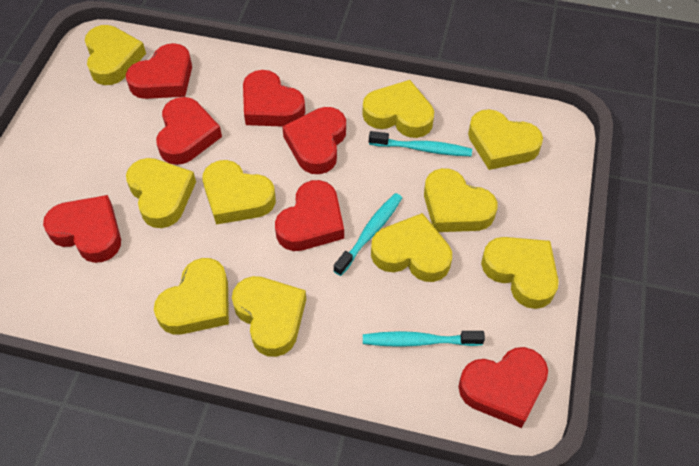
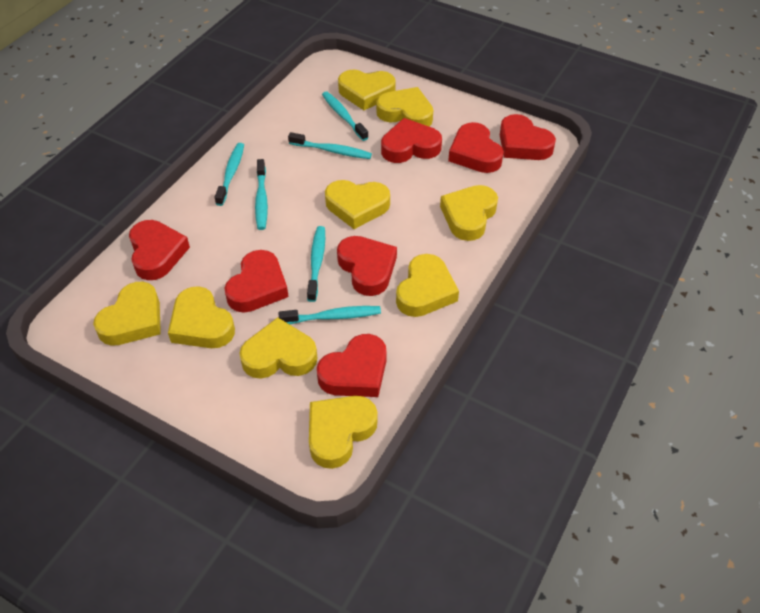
turquoise toothbrush: 3 -> 6
yellow heart: 10 -> 9

